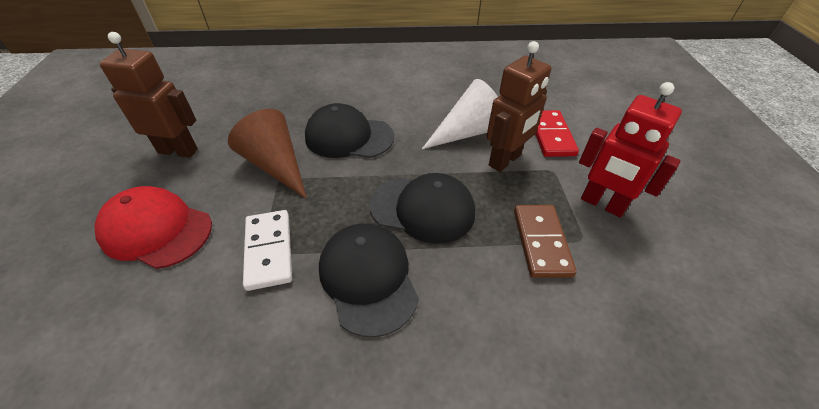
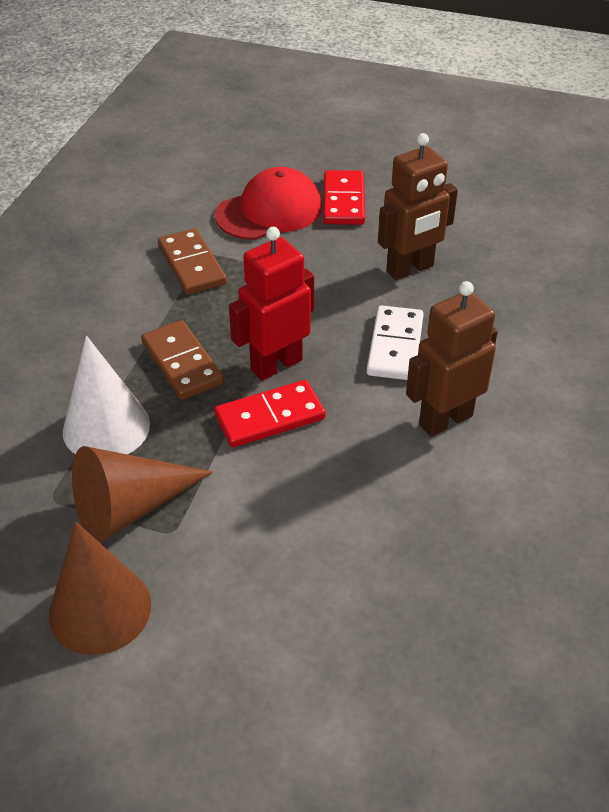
black cap: 3 -> 0
brown cone: 1 -> 2
brown domino: 1 -> 2
red domino: 1 -> 2

